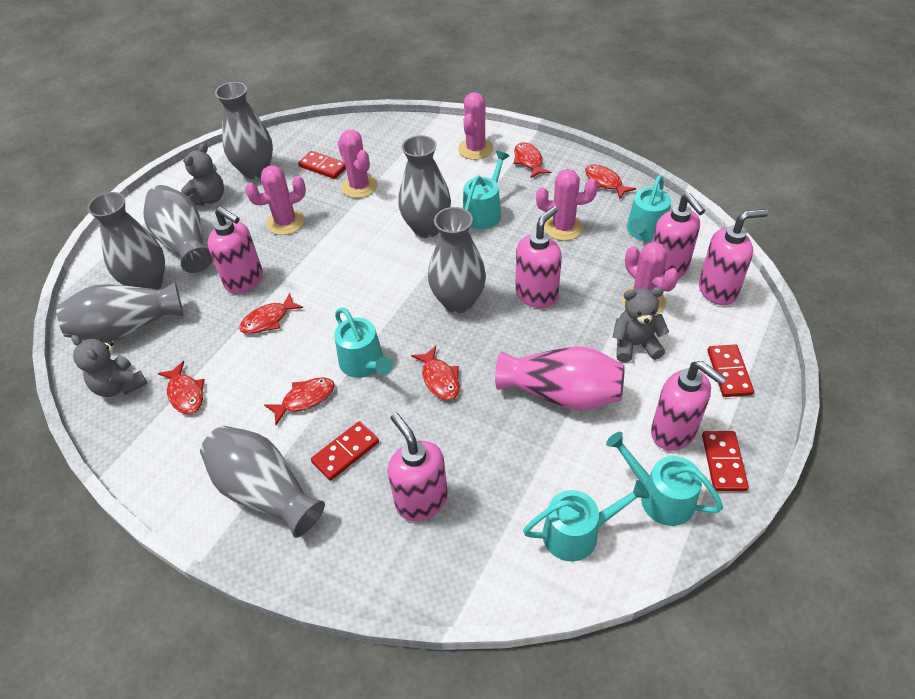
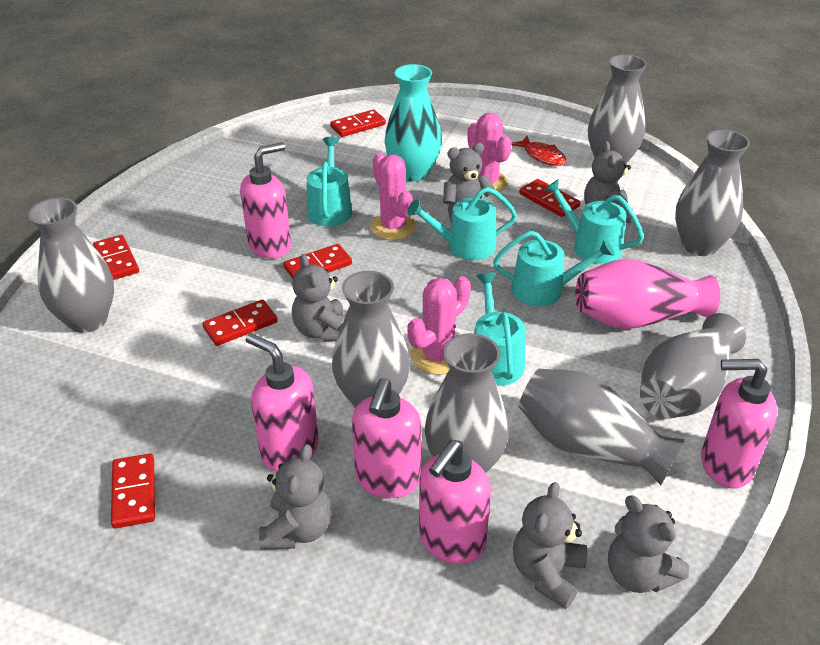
grey teddy bear: 3 -> 6
pink cactus: 5 -> 3
pink soap dispenser: 6 -> 5
red domino: 4 -> 6
red fish: 6 -> 1
turquoise vase: 0 -> 1

